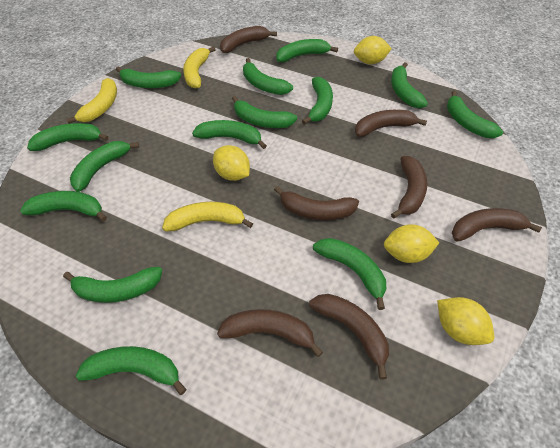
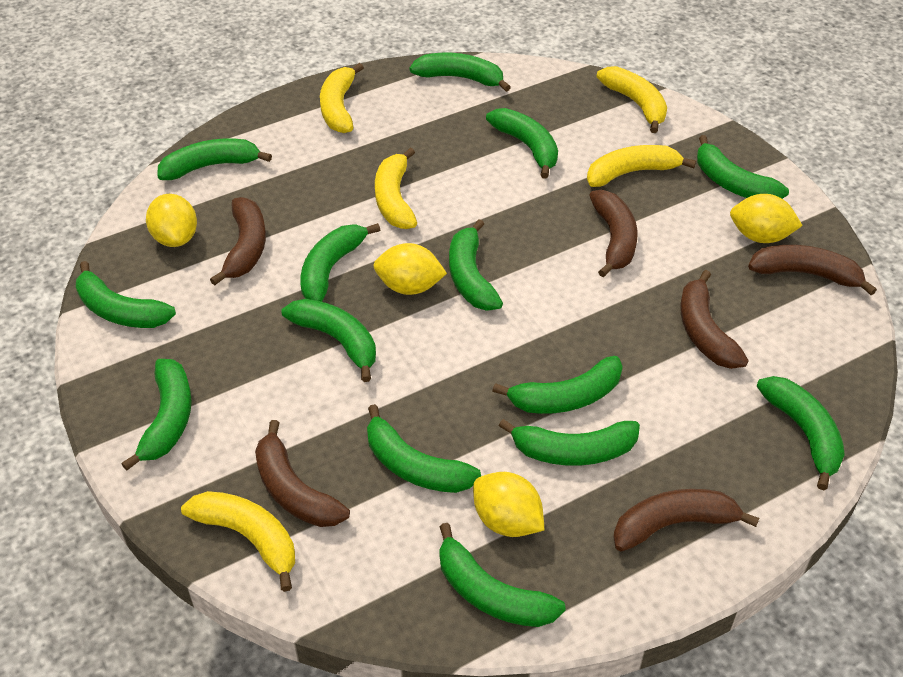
brown banana: 7 -> 6
yellow banana: 3 -> 5

